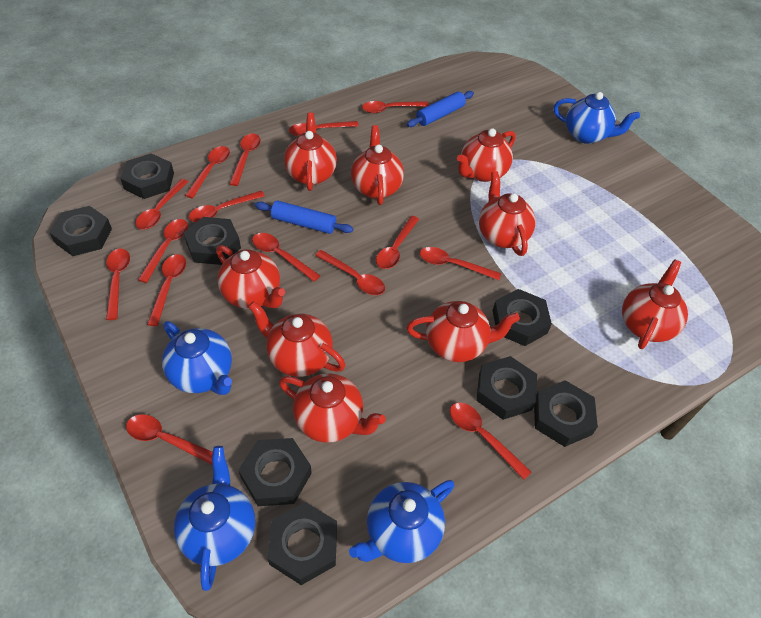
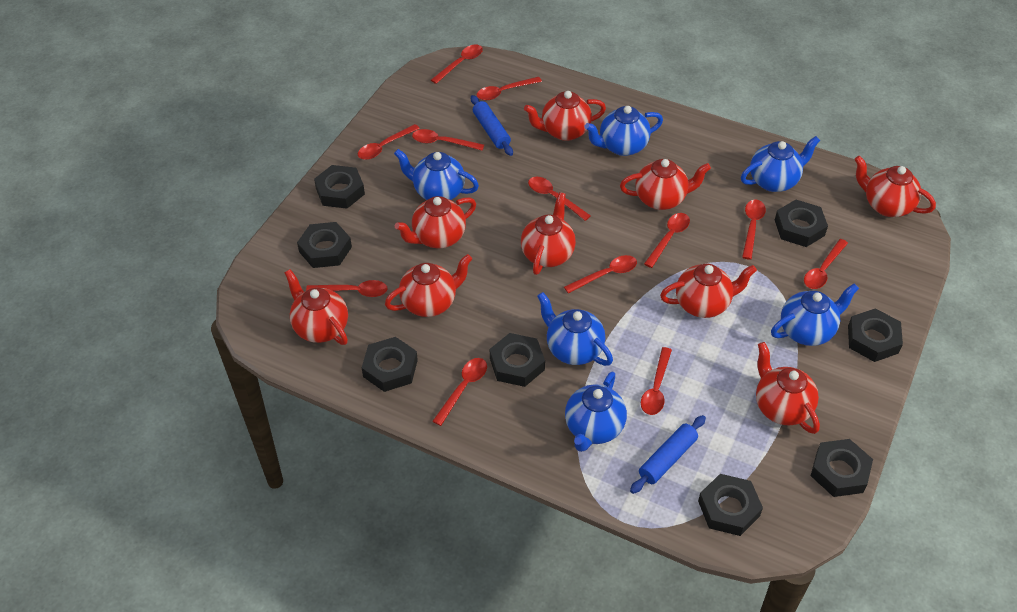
blue teapot: 4 -> 6
red spoon: 15 -> 12

